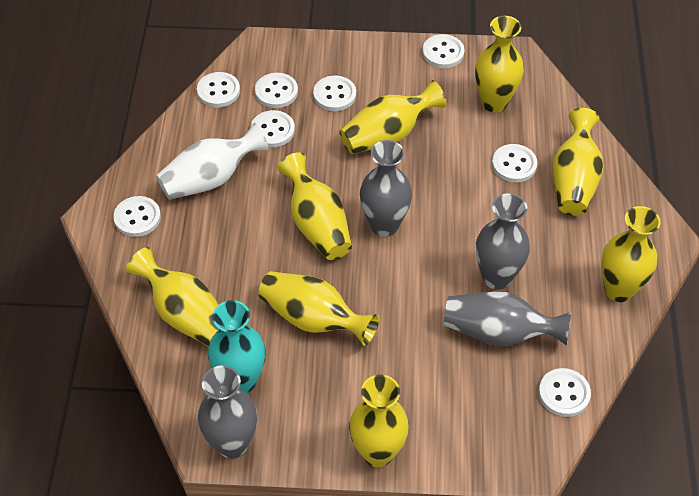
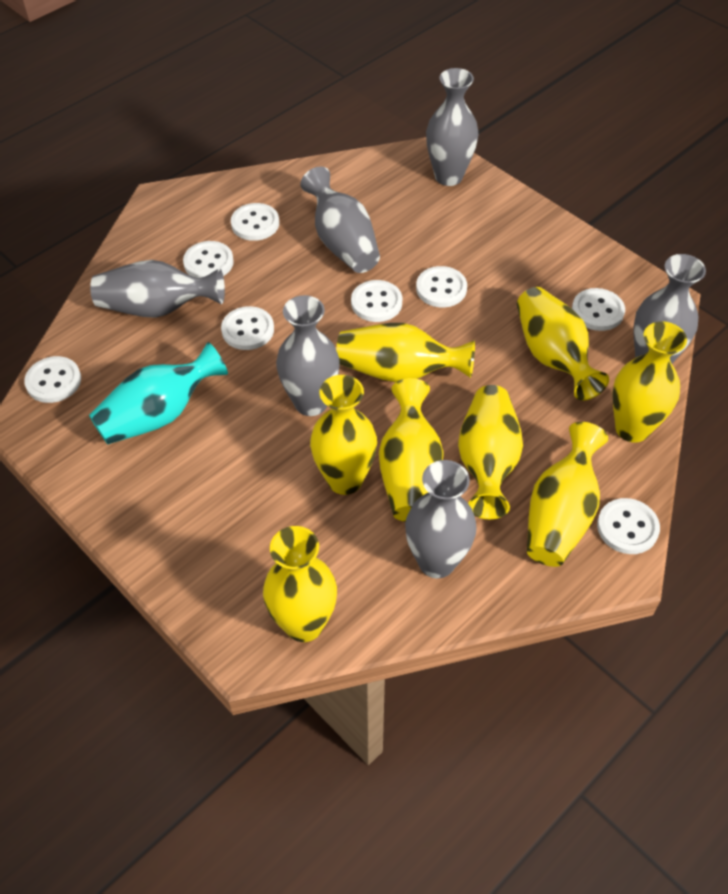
grey vase: 4 -> 6
white vase: 1 -> 0

